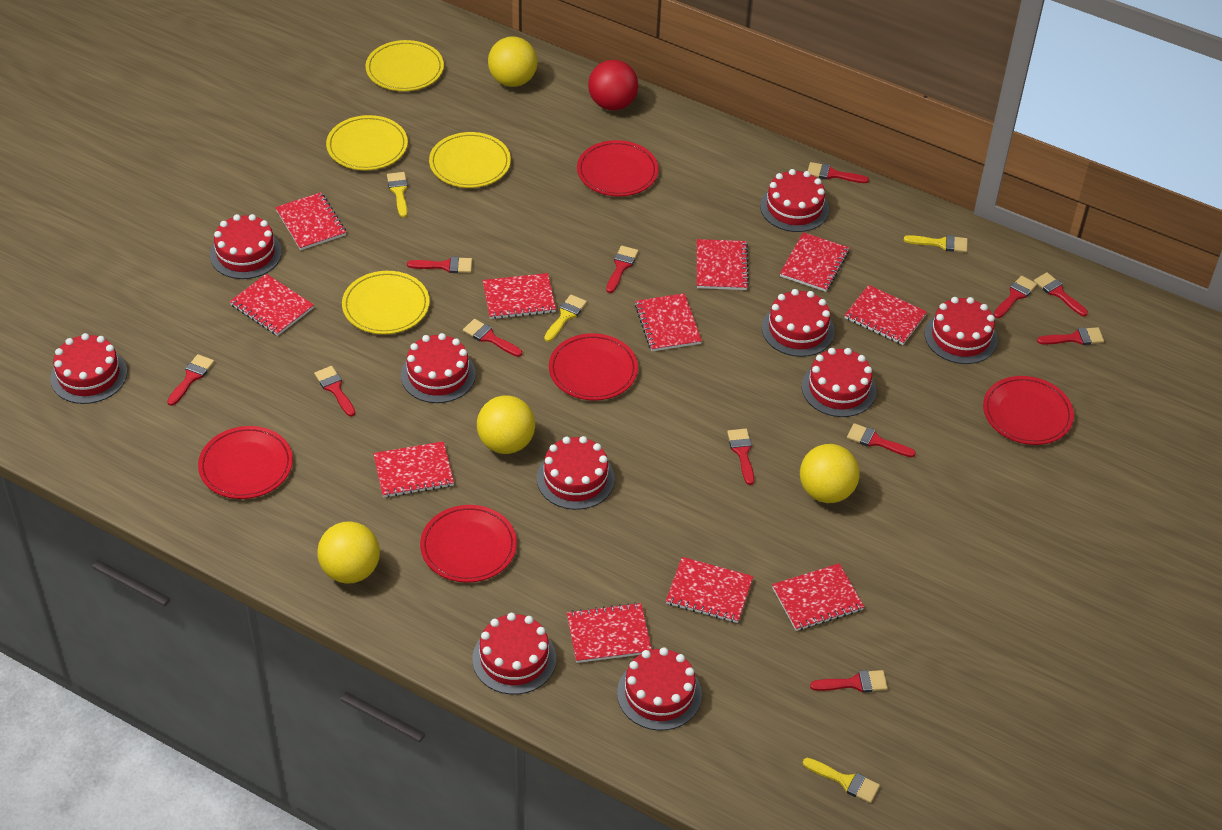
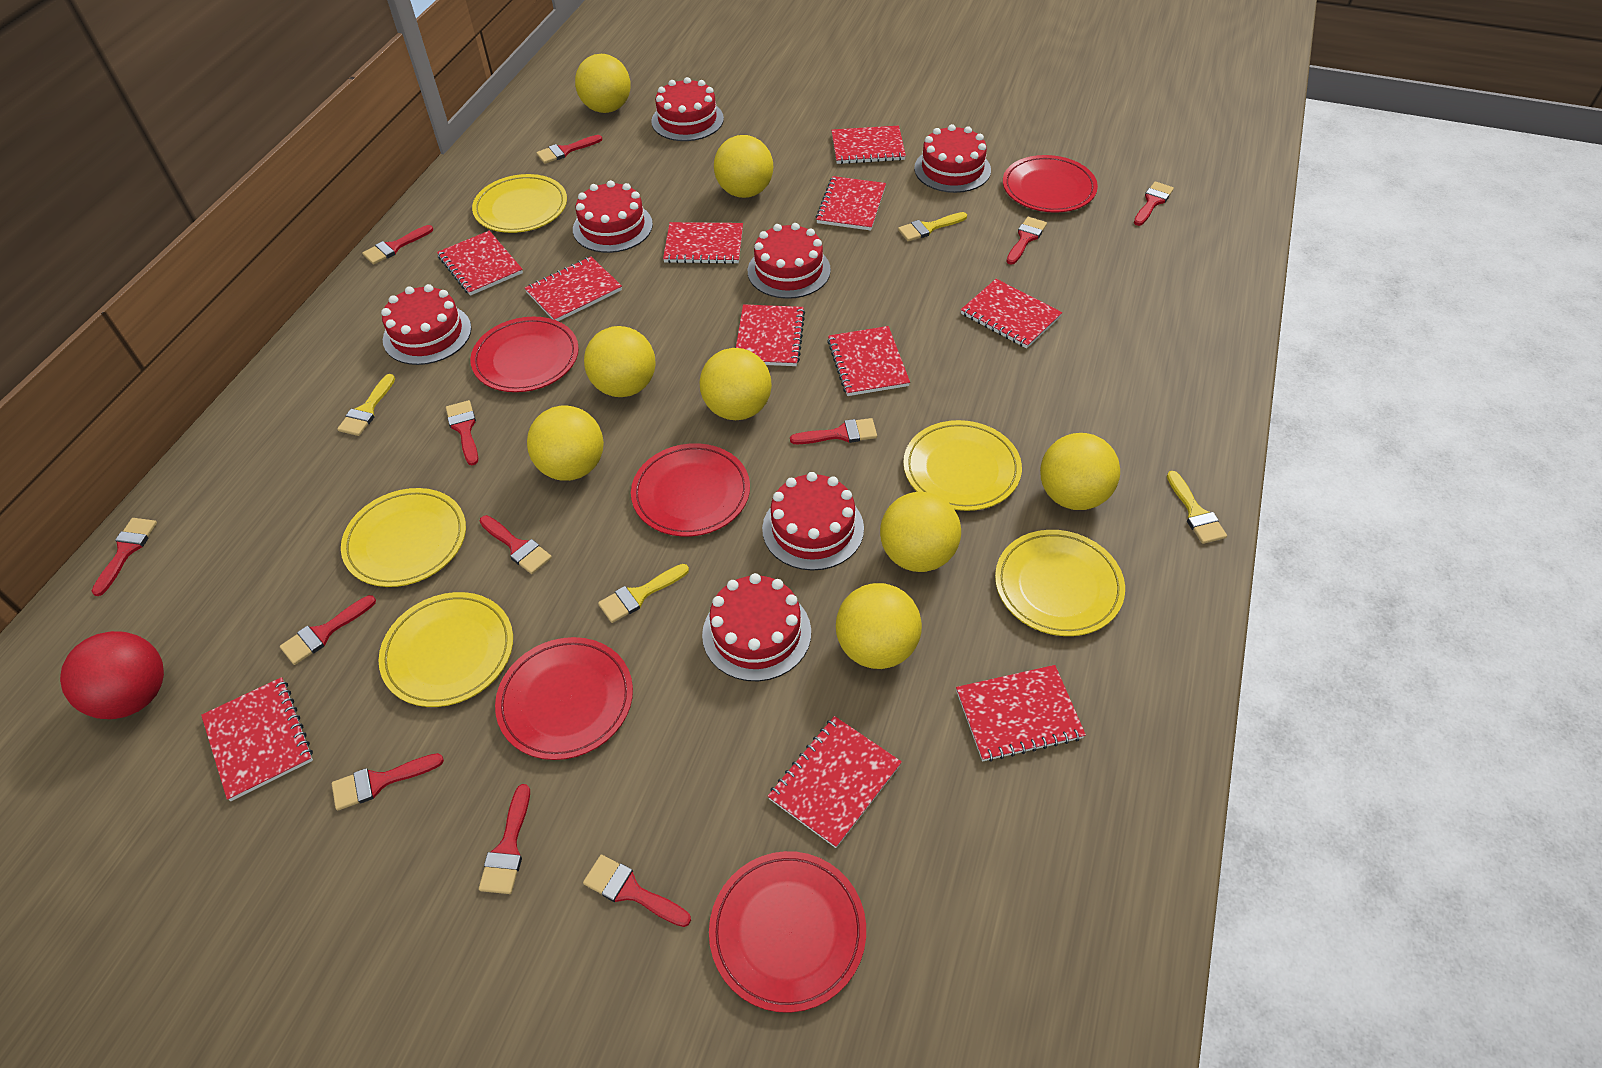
red cake: 10 -> 7
yellow ball: 4 -> 8
yellow plate: 4 -> 5

